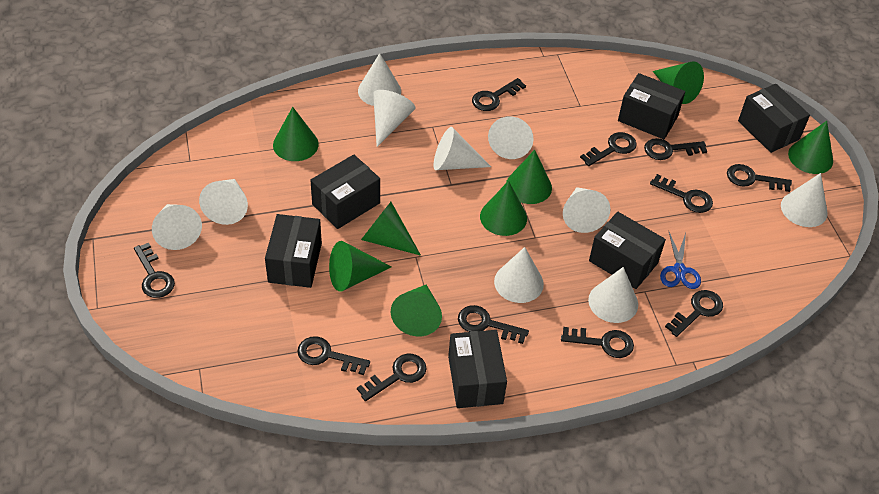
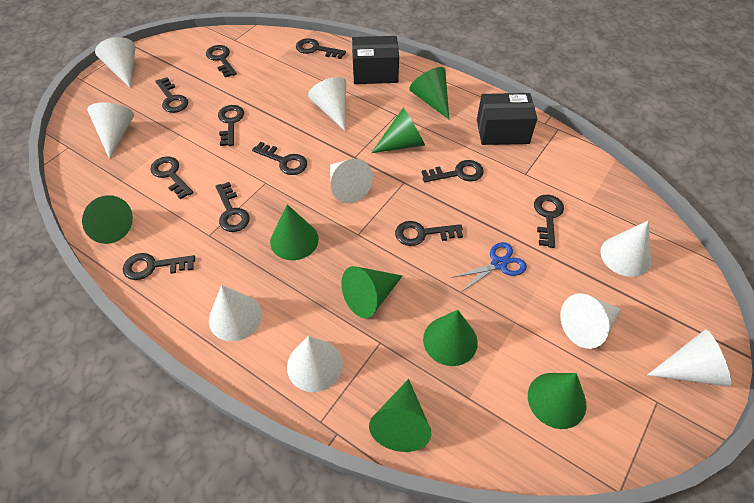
black box: 6 -> 2
white cone: 10 -> 9

